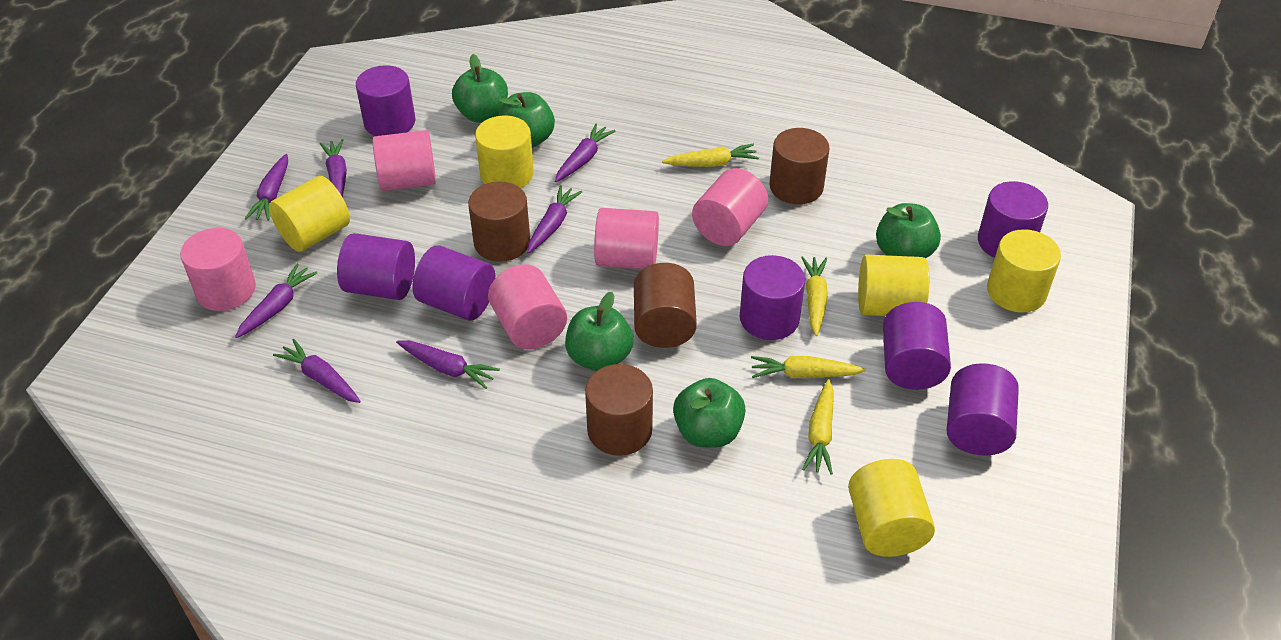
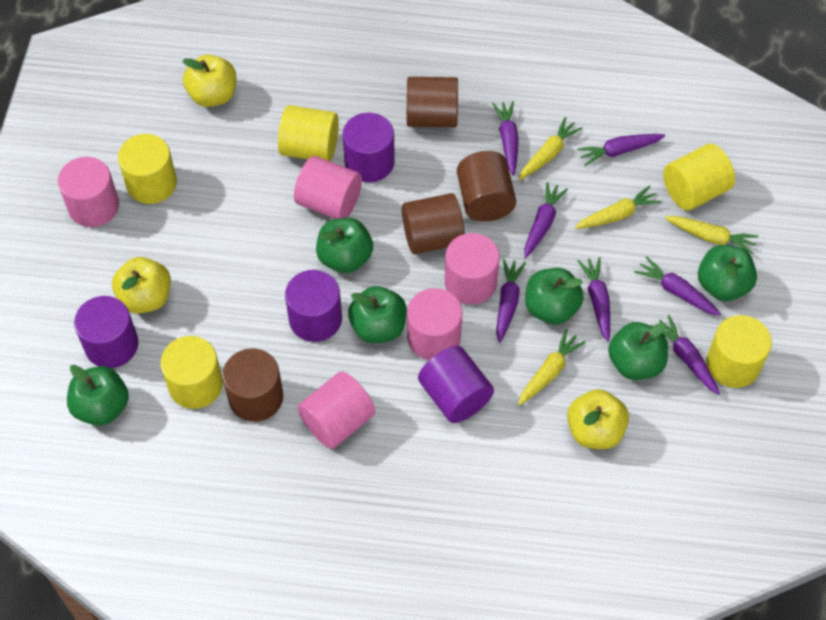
green apple: 5 -> 6
purple cylinder: 7 -> 4
yellow apple: 0 -> 3

